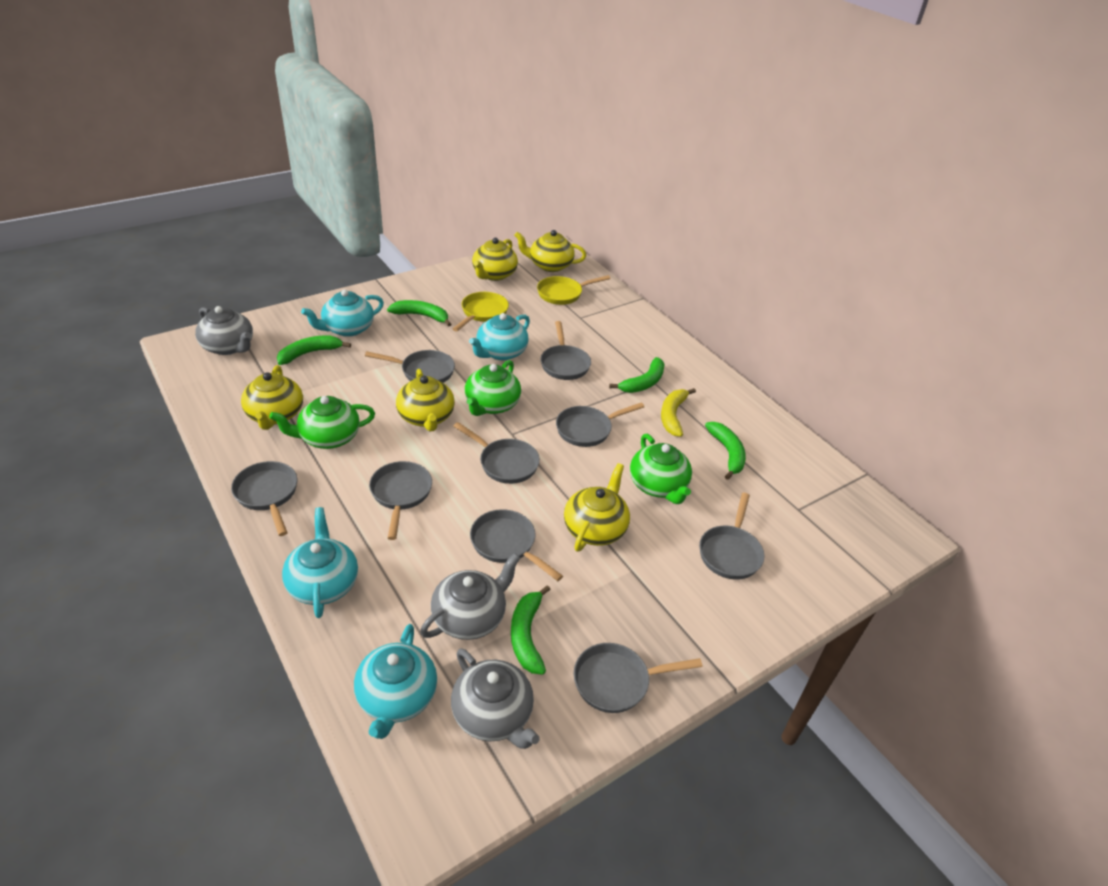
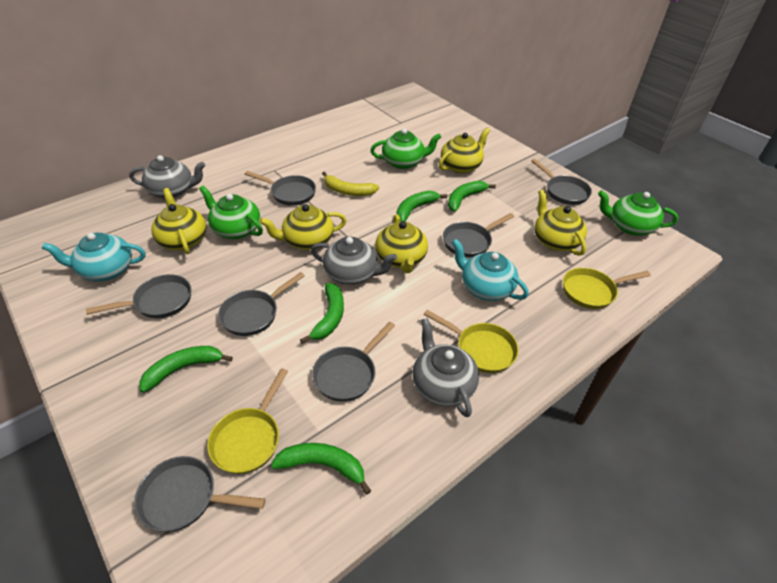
grey pan: 9 -> 7
turquoise teapot: 4 -> 2
yellow pan: 2 -> 3

